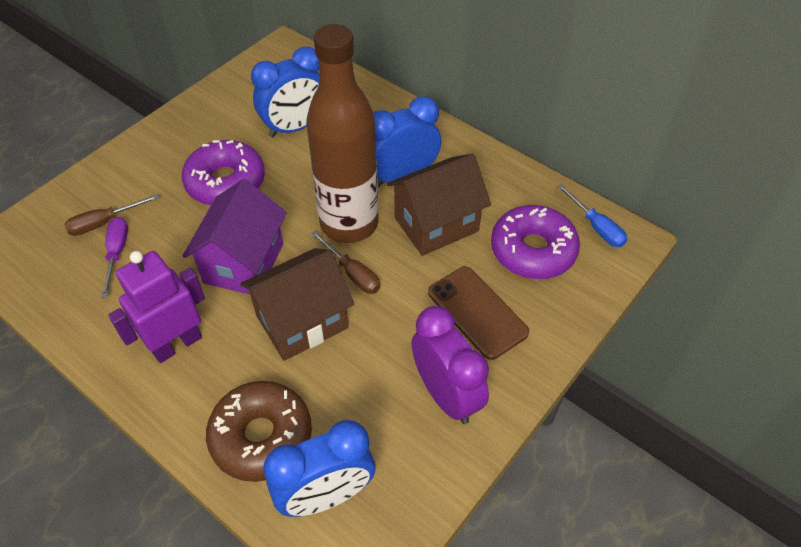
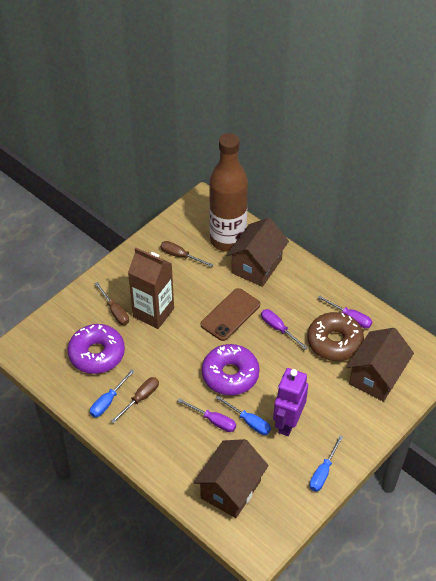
blue clock: 3 -> 0
blue screwdriver: 1 -> 3
brown carton: 0 -> 1
brown house: 2 -> 3
brown screwdriver: 2 -> 3
purple clock: 1 -> 0
purple house: 1 -> 0
purple screwdriver: 1 -> 3

